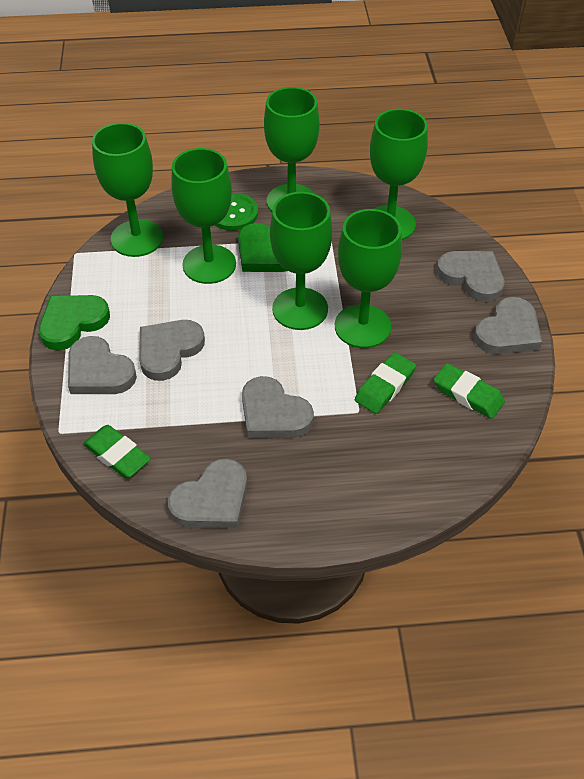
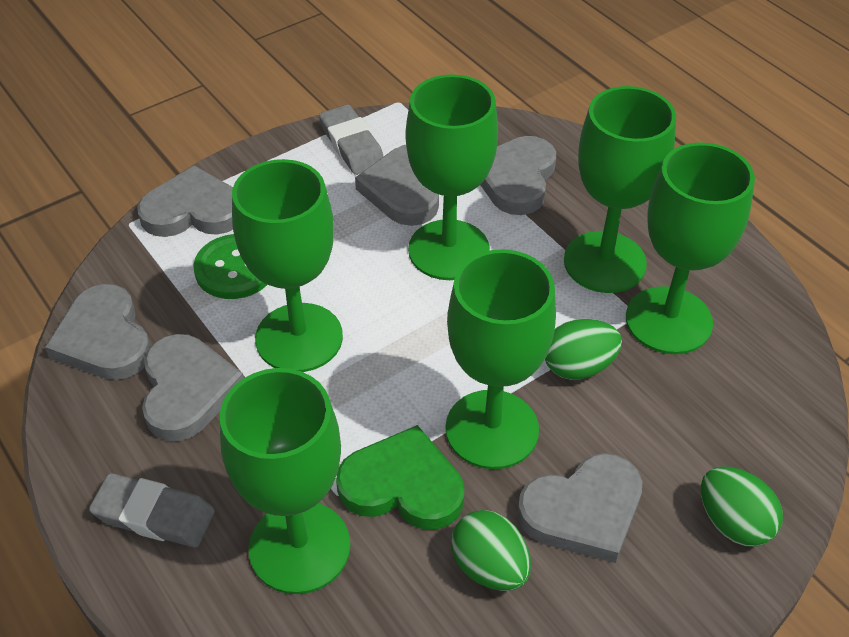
green egg: 0 -> 3
green eraser: 3 -> 0
green heart: 2 -> 1
grey eraser: 0 -> 2

